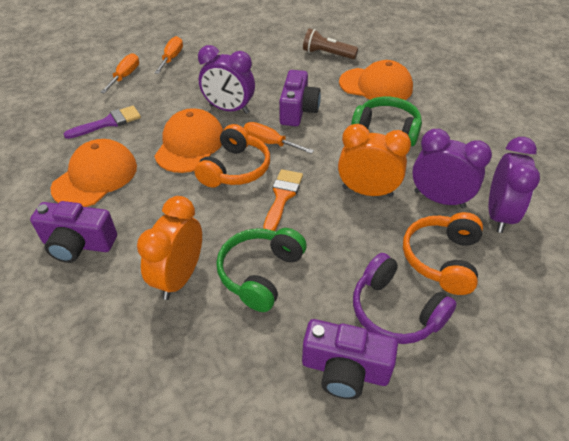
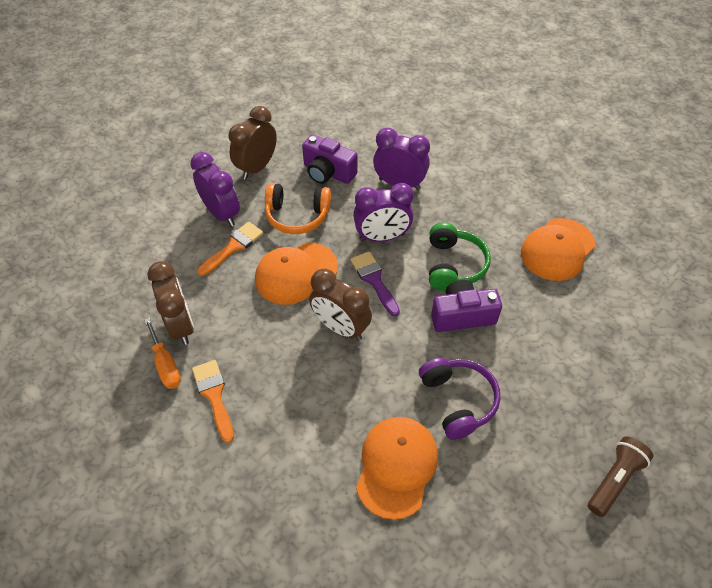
brown clock: 0 -> 3
green headphones: 2 -> 1
orange brush: 1 -> 2
orange clock: 2 -> 0
orange headphones: 2 -> 1
orange screwdriver: 3 -> 1
purple camera: 3 -> 2

